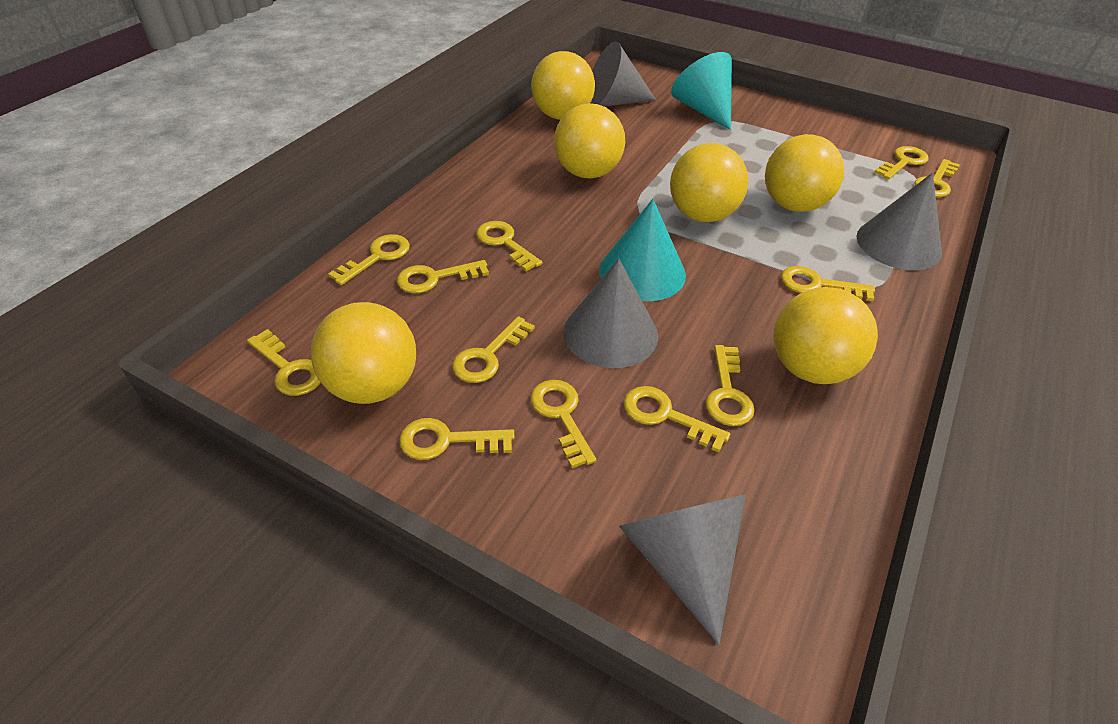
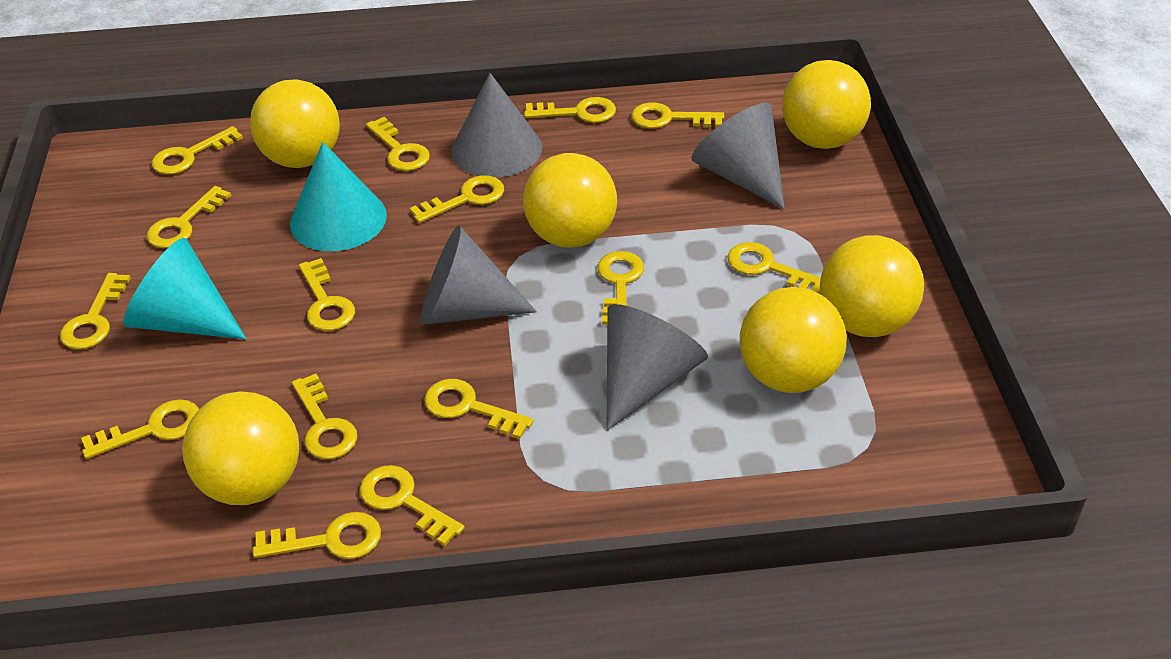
yellow key: 12 -> 15

